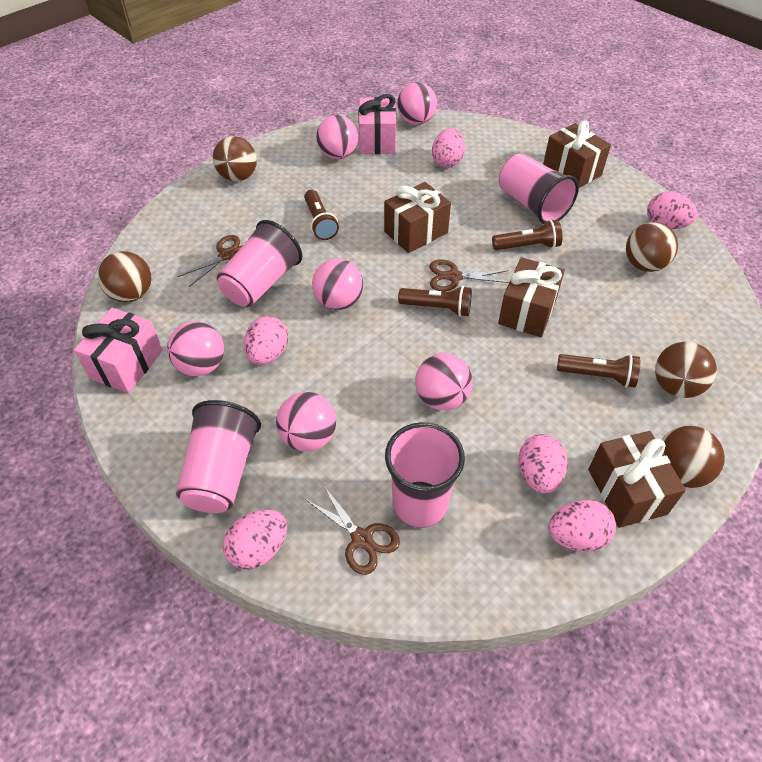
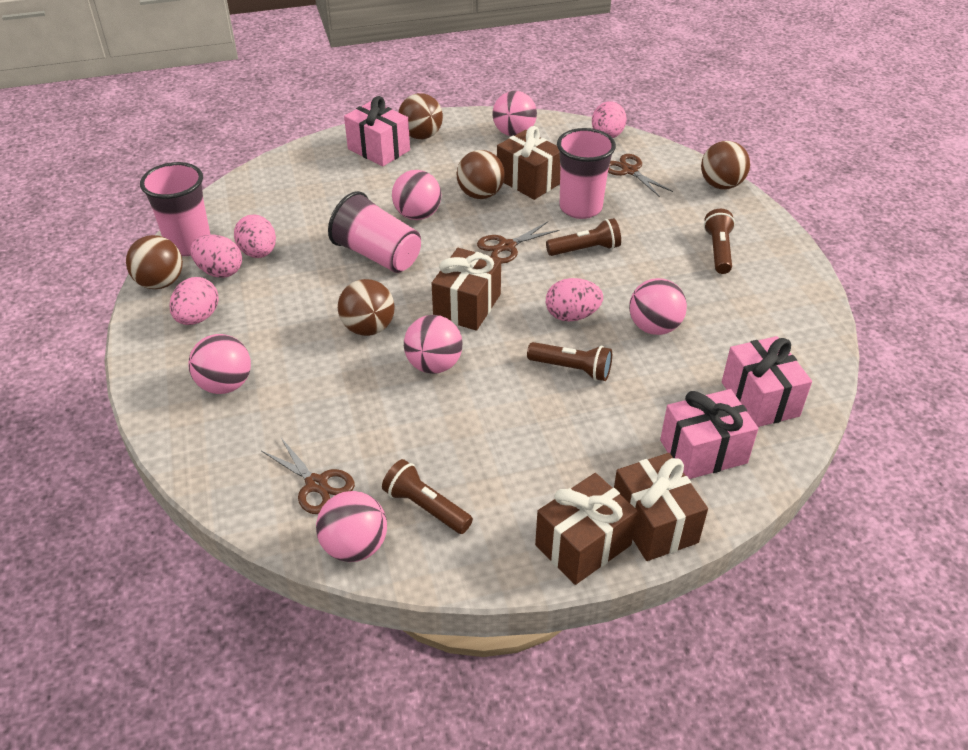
pink cup: 4 -> 3
pink egg: 6 -> 5
pink gift: 2 -> 3

